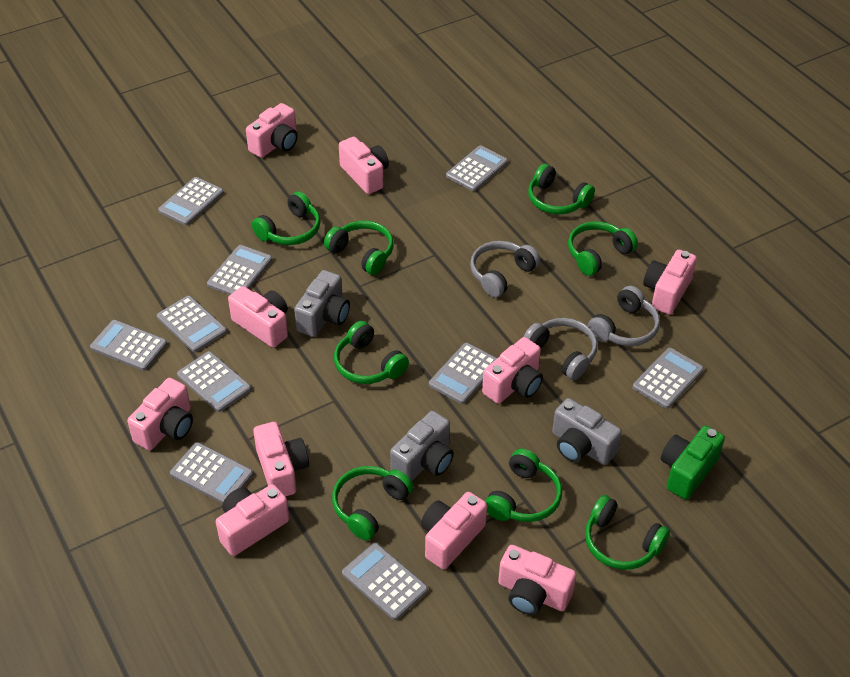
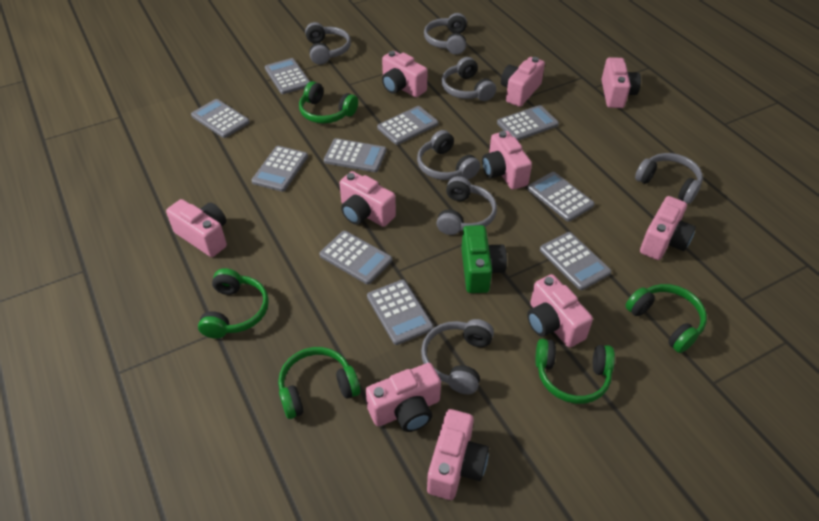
green headphones: 8 -> 5
grey camera: 3 -> 0
grey headphones: 3 -> 7

